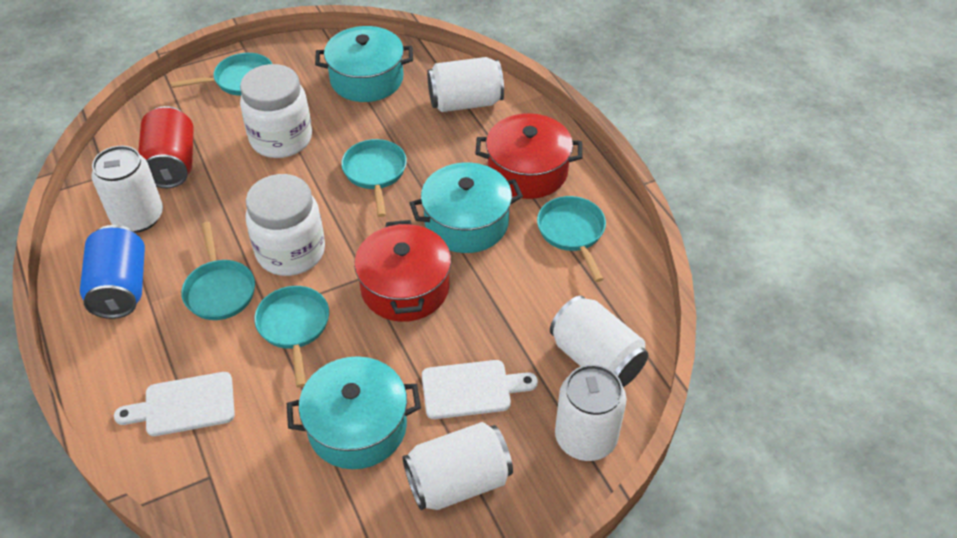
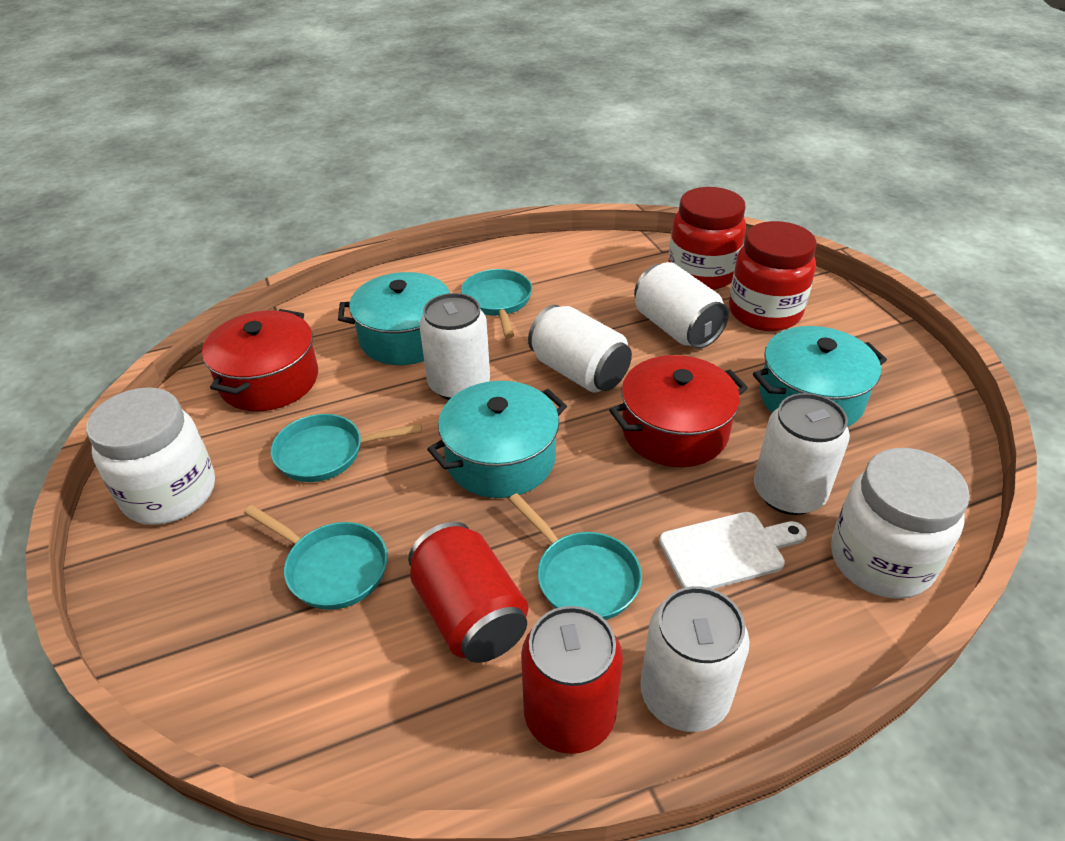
blue can: 1 -> 0
red can: 1 -> 2
red jar: 0 -> 2
turquoise pan: 5 -> 4
white cutting board: 2 -> 1

